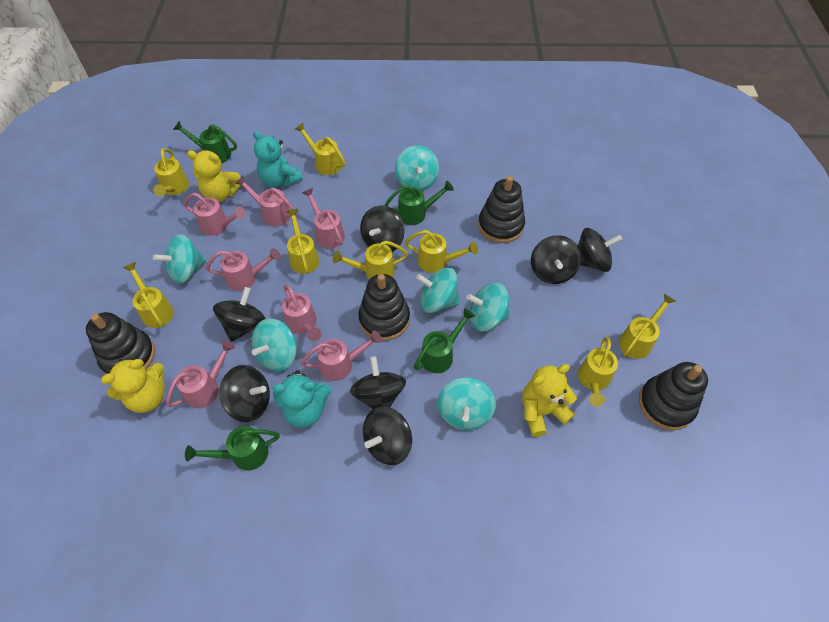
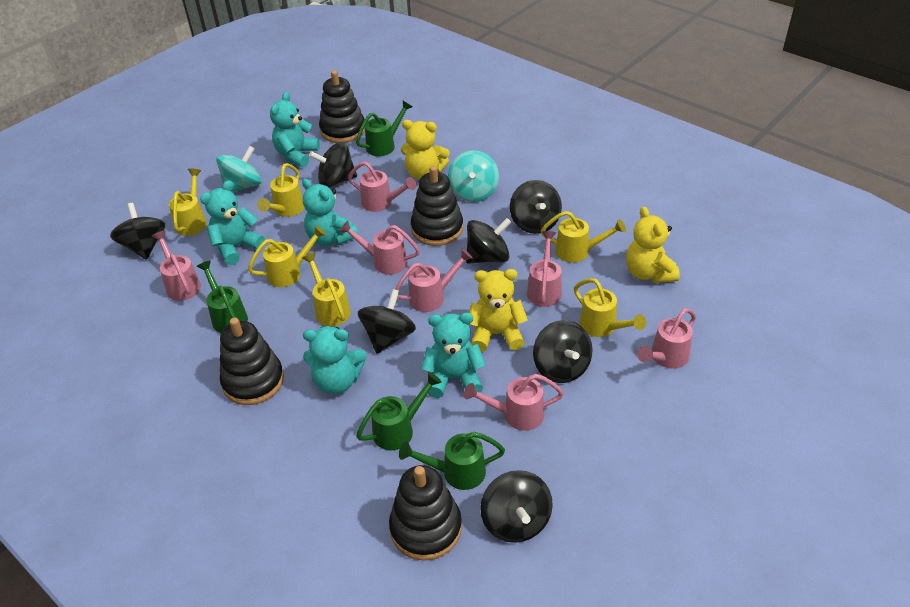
turquoise spinning top: 6 -> 2
turquoise teddy bear: 2 -> 5
yellow watering can: 8 -> 6

